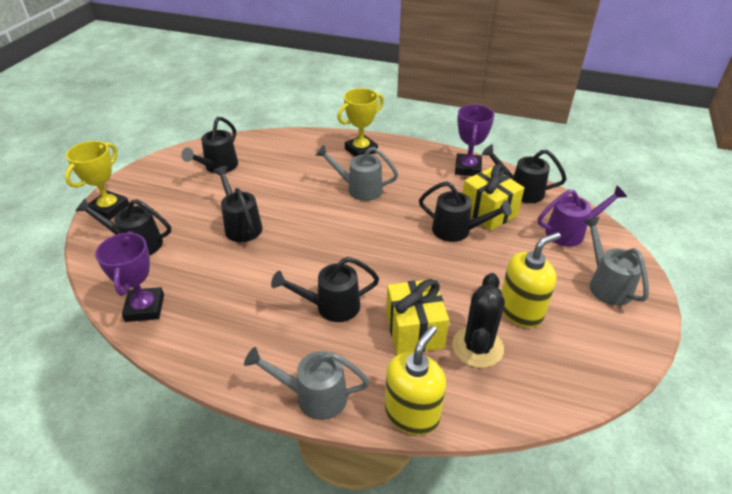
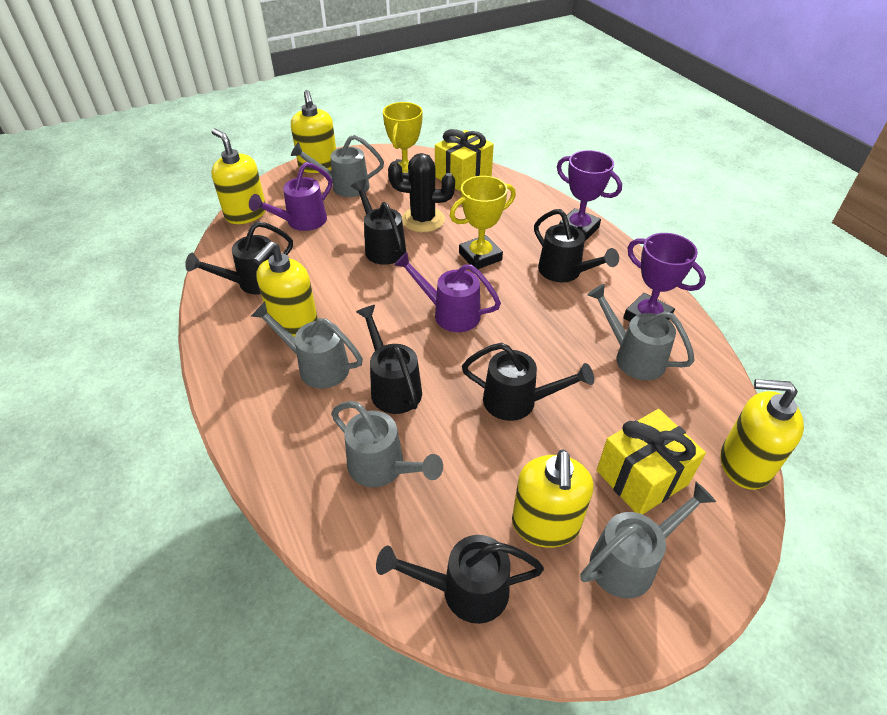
grey watering can: 3 -> 5
purple watering can: 1 -> 2
yellow soap dispenser: 2 -> 5

